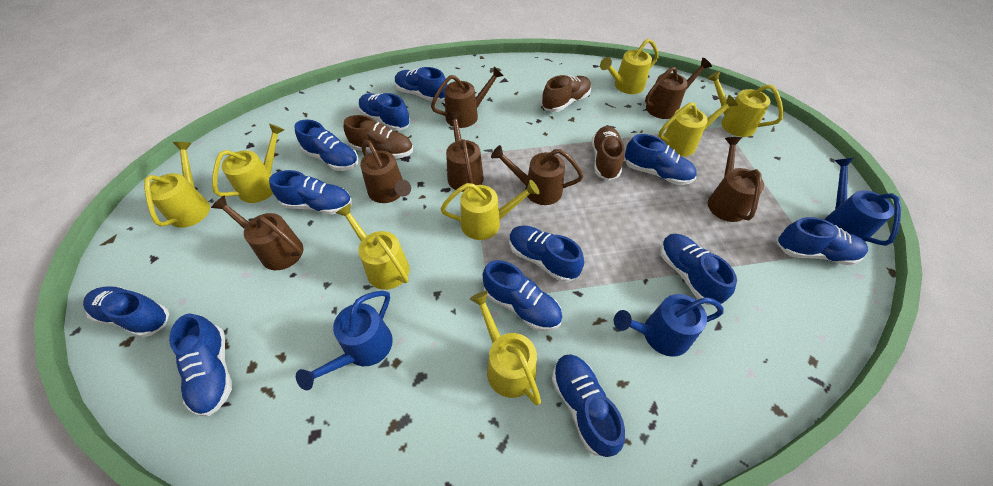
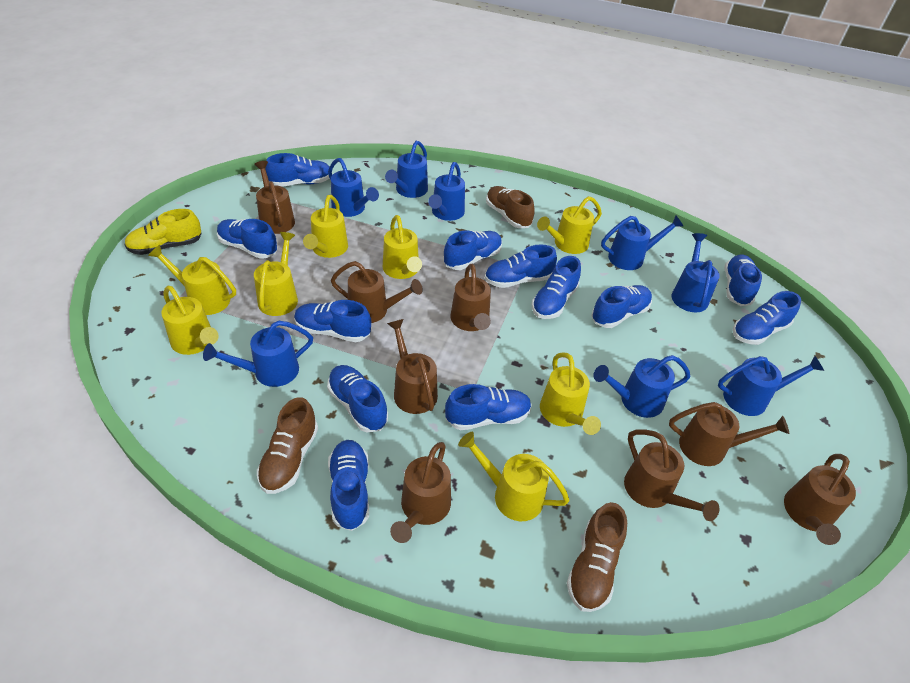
blue watering can: 3 -> 8
brown watering can: 7 -> 8
yellow shoe: 0 -> 1

